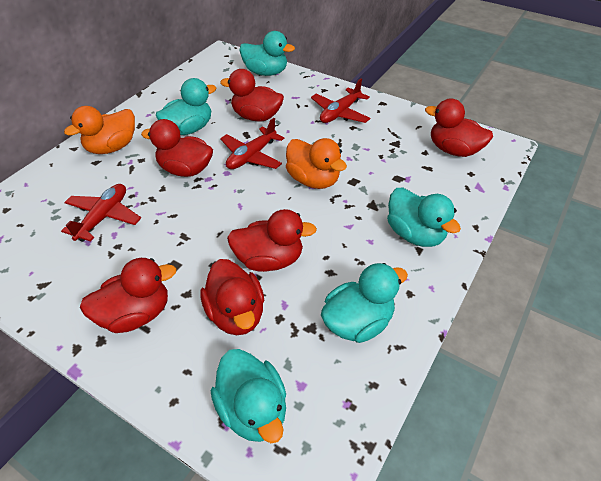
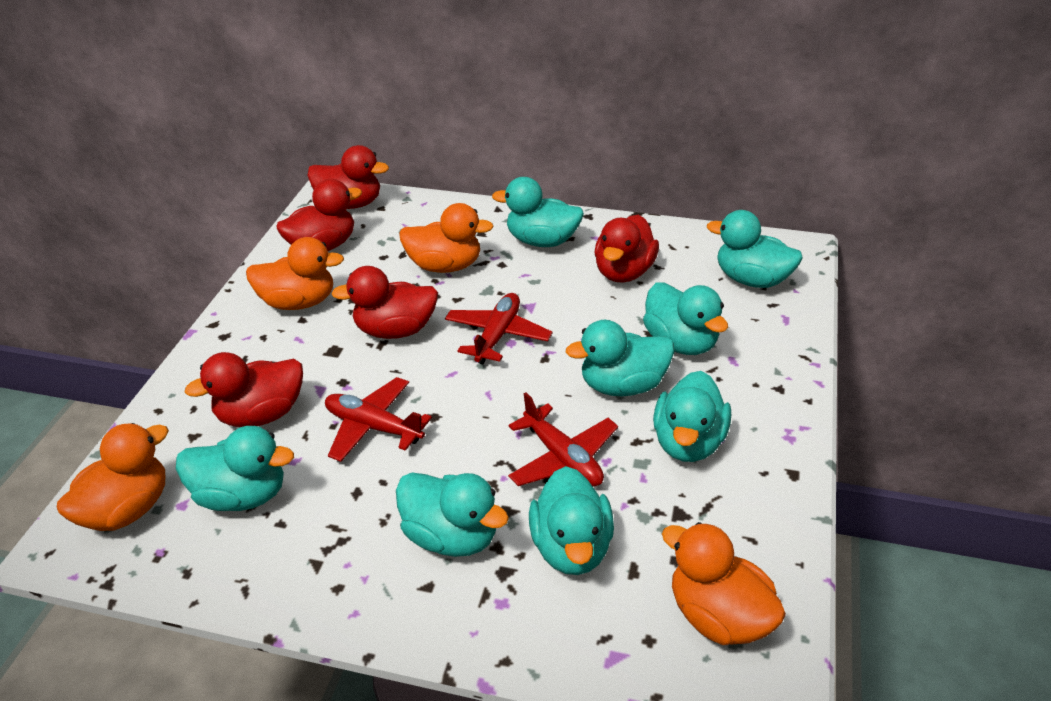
orange duck: 2 -> 4
red duck: 6 -> 5
turquoise duck: 5 -> 8

